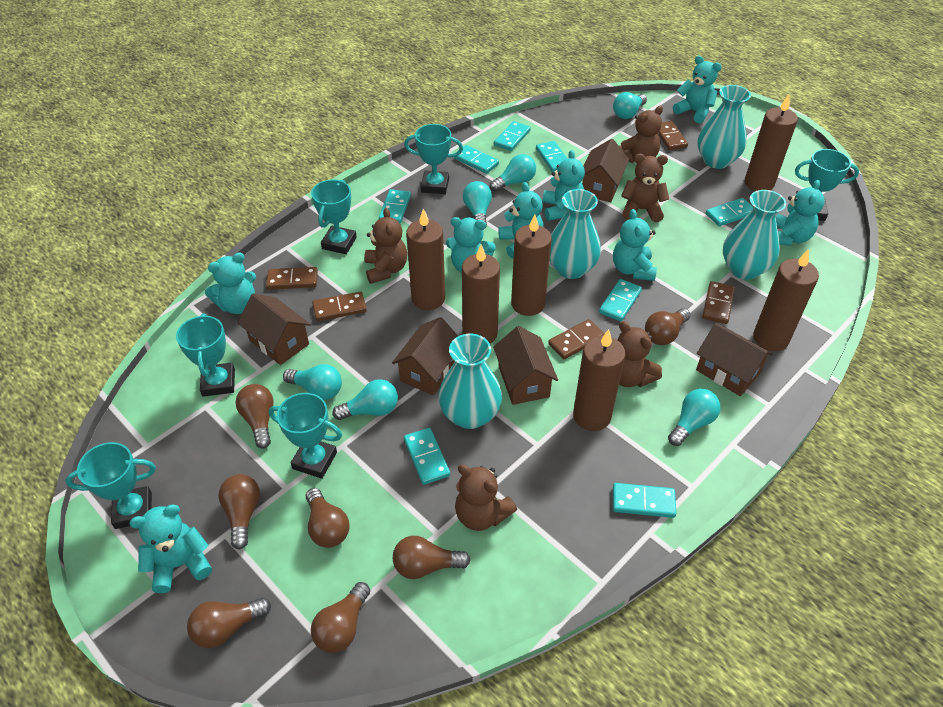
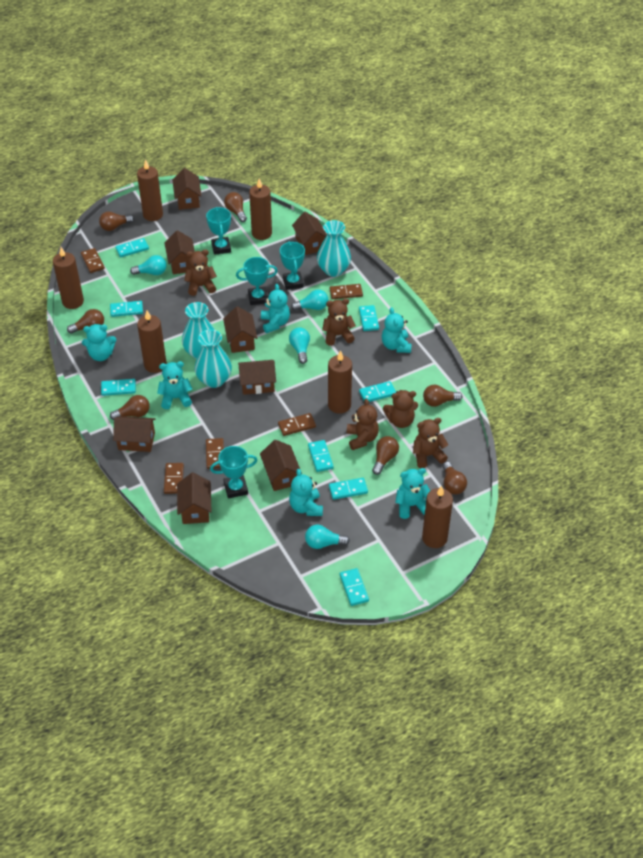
brown house: 5 -> 8
turquoise light bulb: 6 -> 4
turquoise teddy bear: 8 -> 6
turquoise trophy: 6 -> 4
turquoise vase: 4 -> 3

